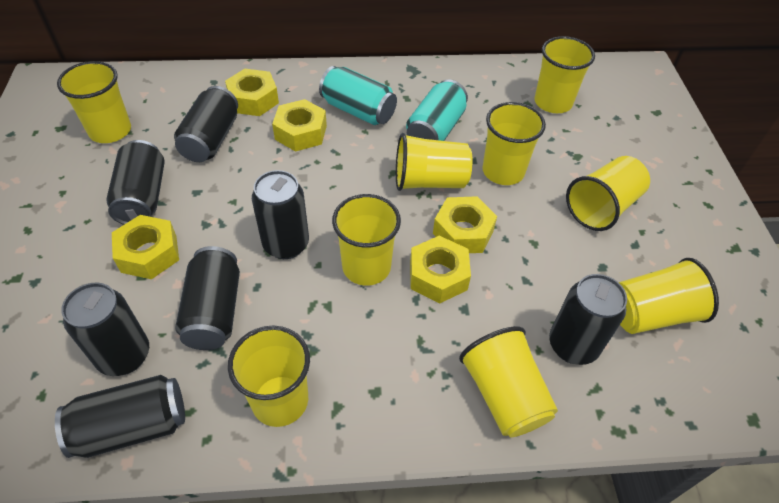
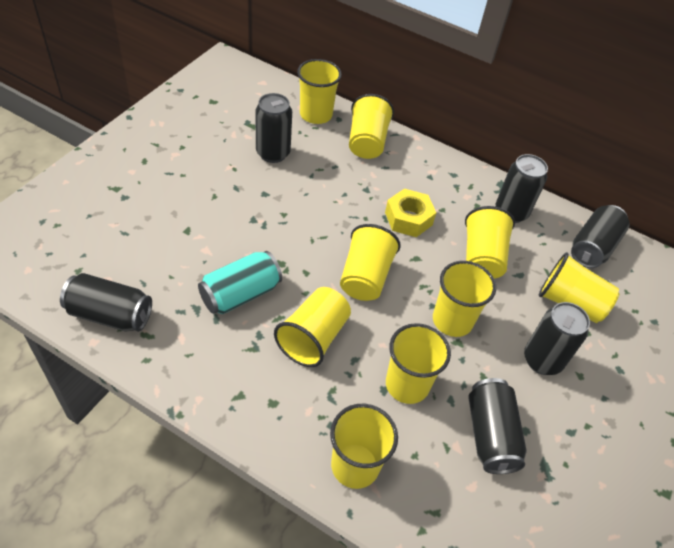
black can: 7 -> 6
turquoise can: 2 -> 1
yellow nut: 5 -> 1

